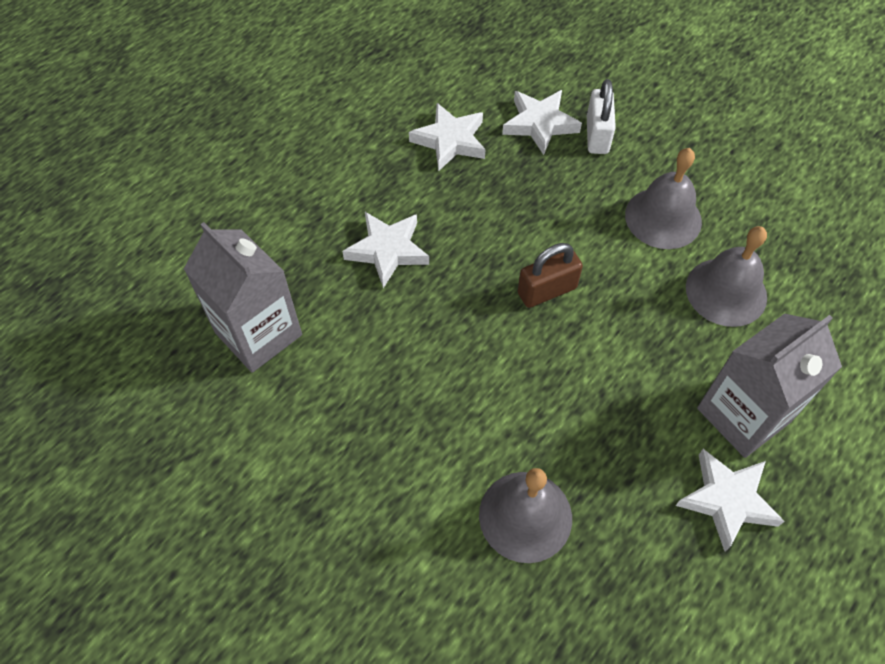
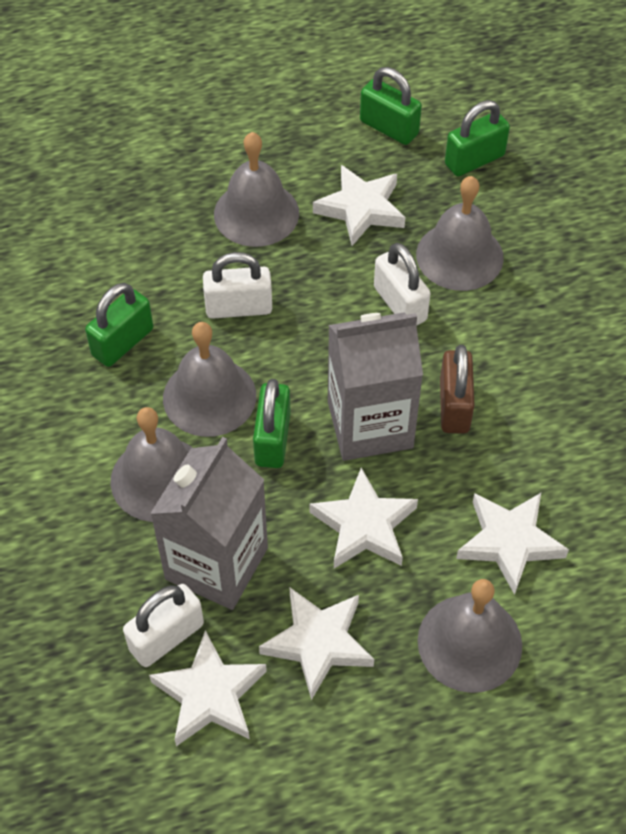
green padlock: 0 -> 4
grey bell: 3 -> 5
white padlock: 1 -> 3
white star: 4 -> 5

